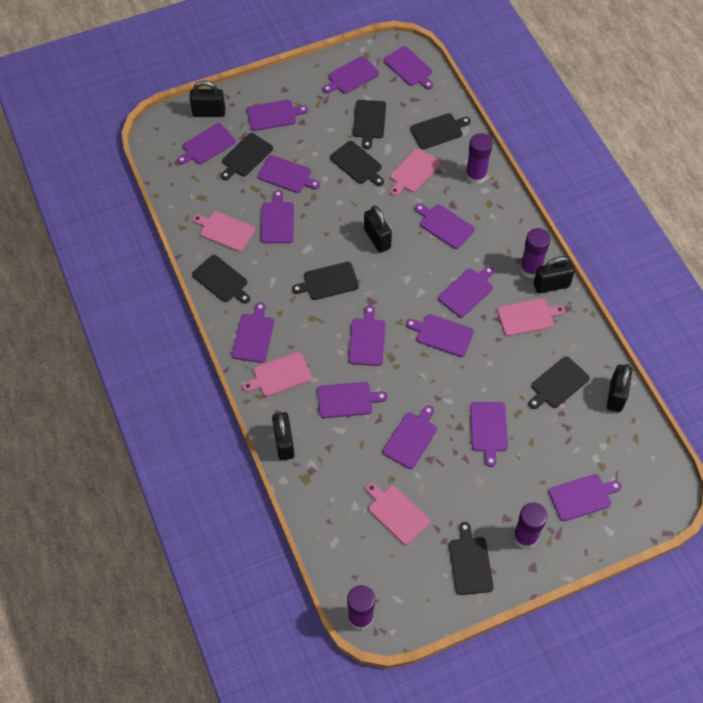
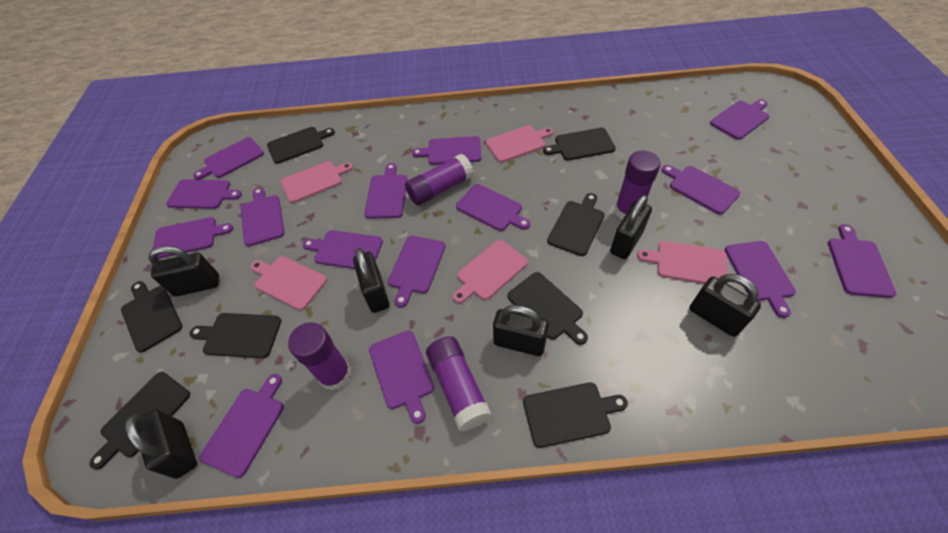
black padlock: 5 -> 6

